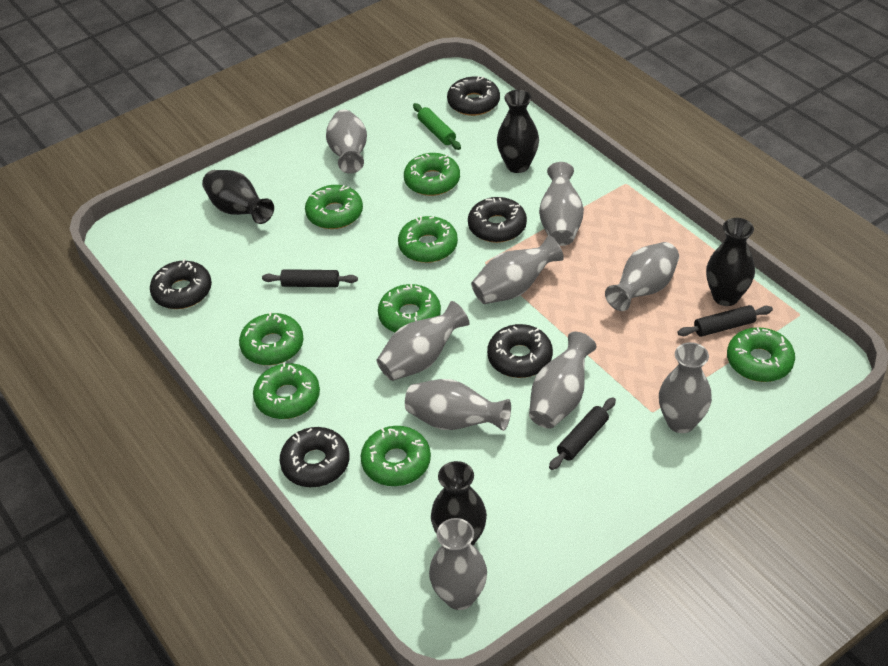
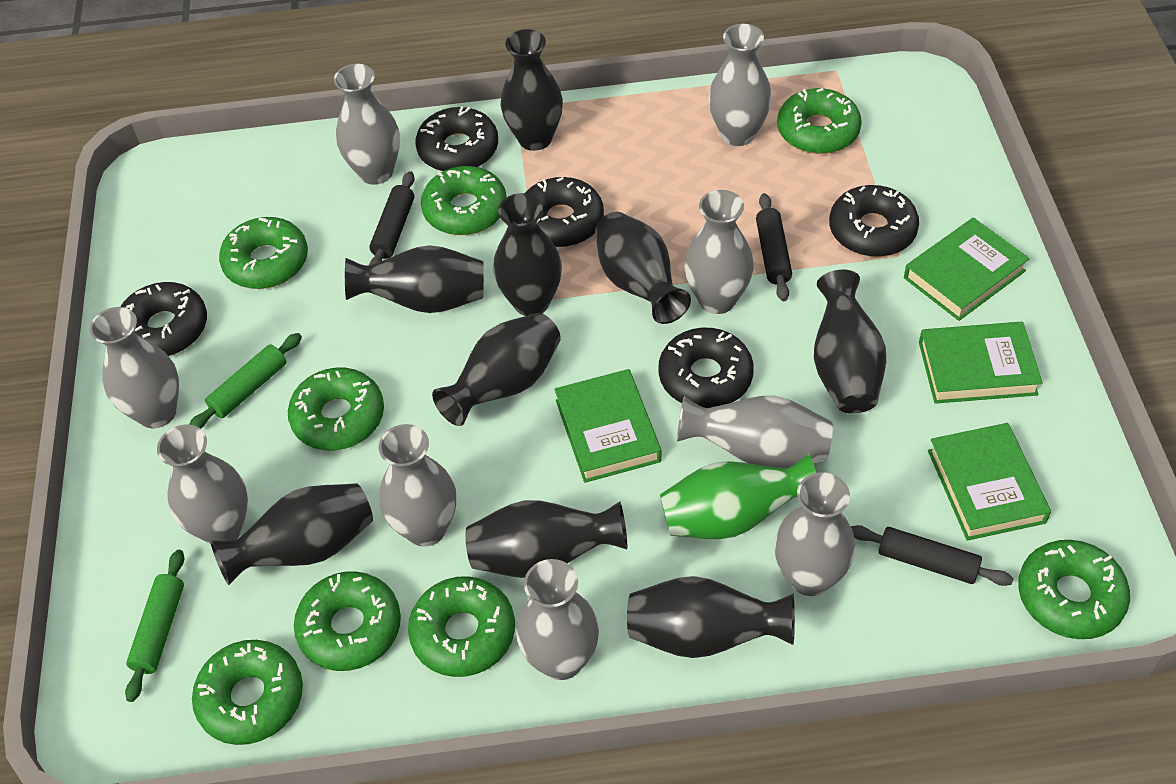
black vase: 4 -> 9
green book: 0 -> 4
green rolling pin: 1 -> 2
green vase: 0 -> 1

